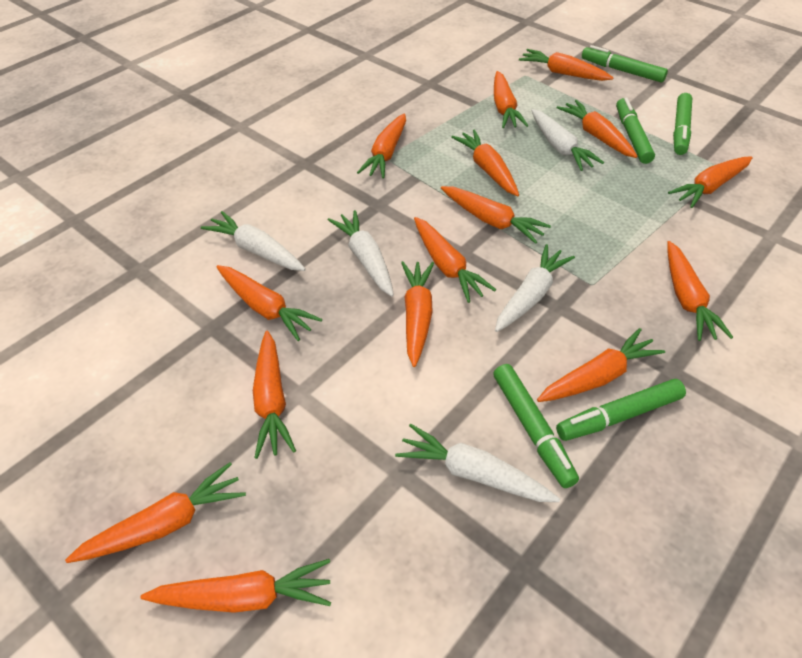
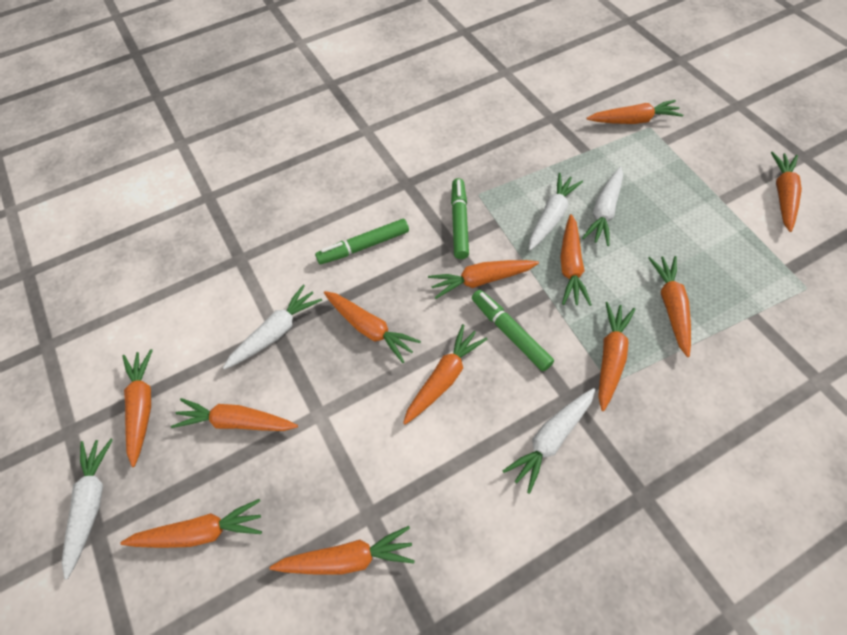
green marker: 5 -> 3
orange carrot: 15 -> 12

